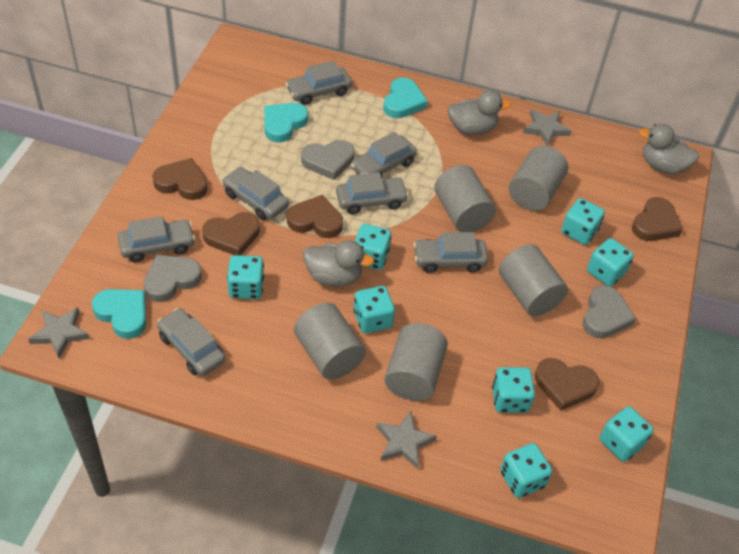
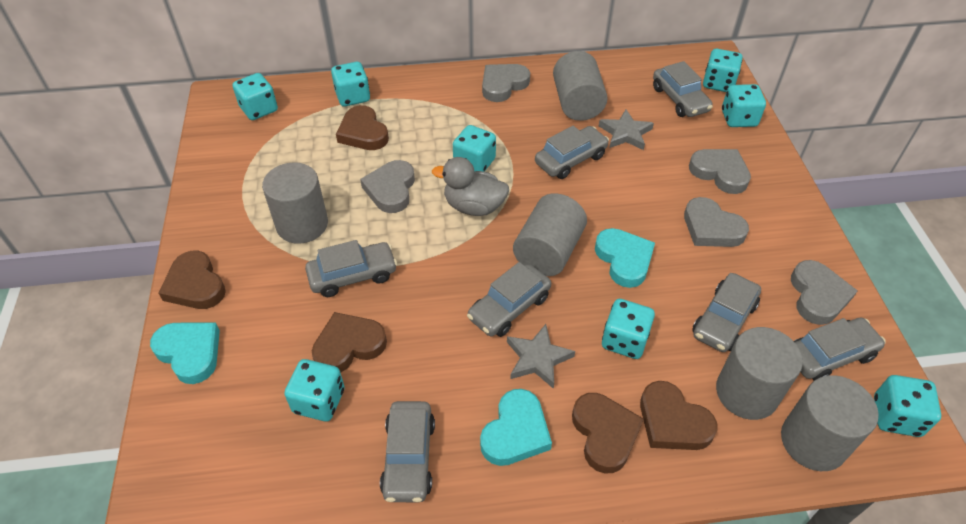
grey duck: 3 -> 1
grey heart: 3 -> 5
grey star: 3 -> 2

